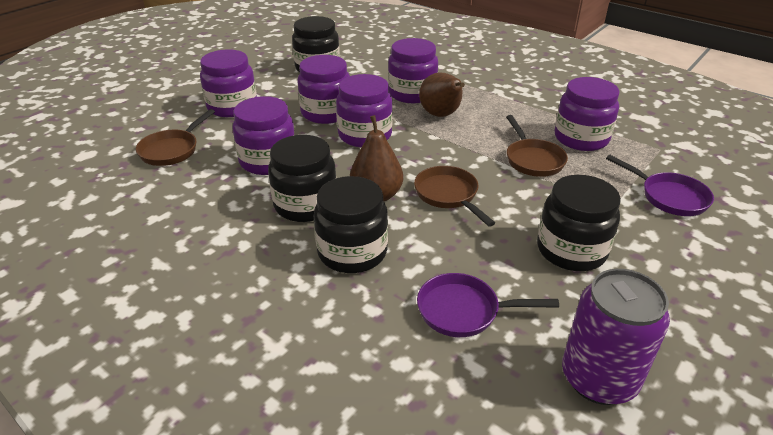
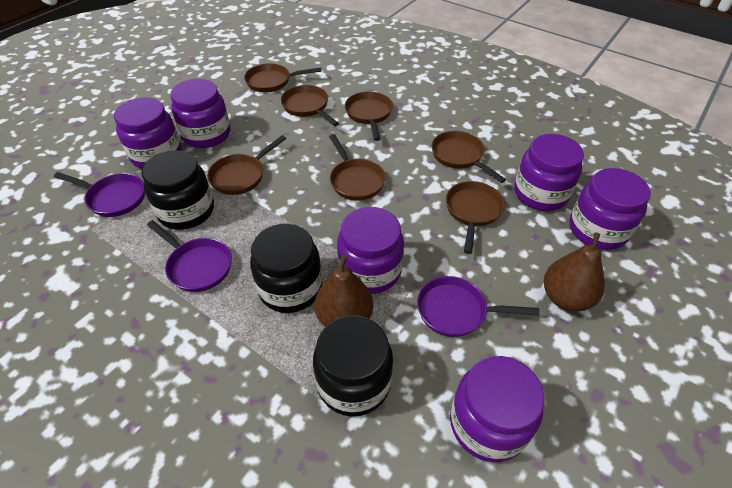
black jar: 4 -> 3
brown pan: 3 -> 7
purple can: 1 -> 0
purple pan: 2 -> 3

